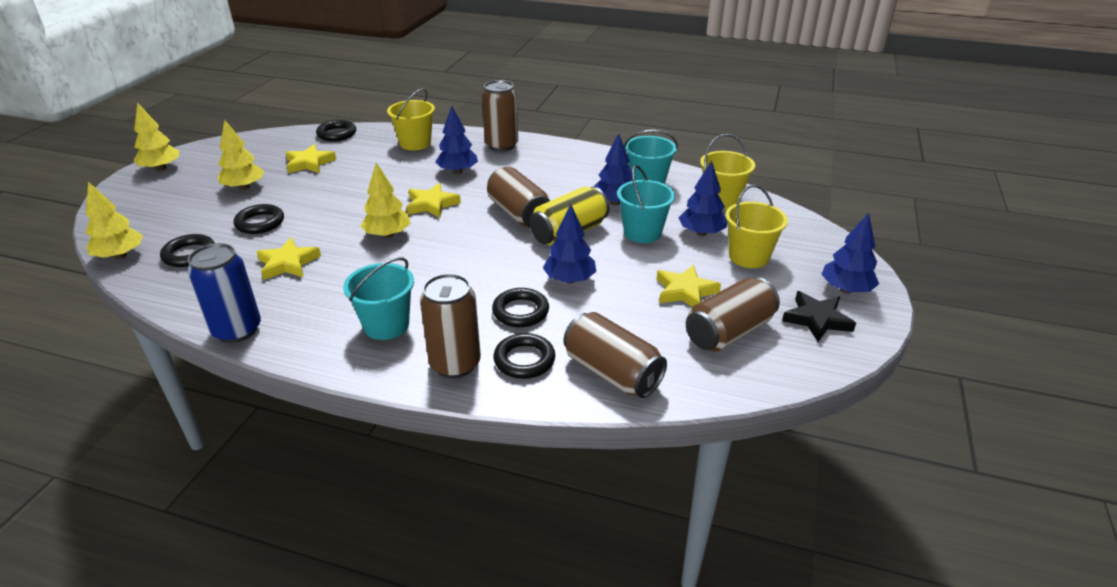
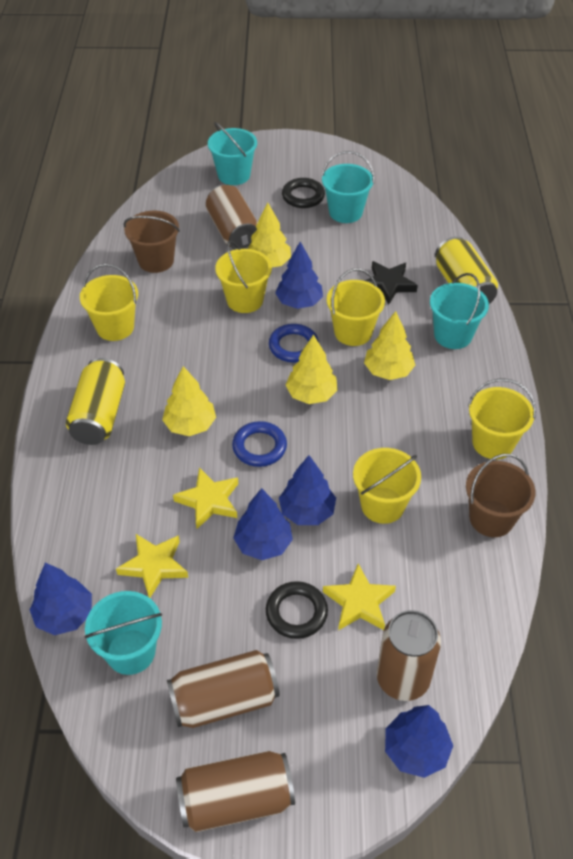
black ring: 5 -> 2
blue can: 1 -> 0
blue ring: 0 -> 2
brown bucket: 0 -> 2
brown can: 5 -> 4
turquoise bucket: 3 -> 4
yellow bucket: 3 -> 5
yellow can: 1 -> 2
yellow star: 4 -> 3

